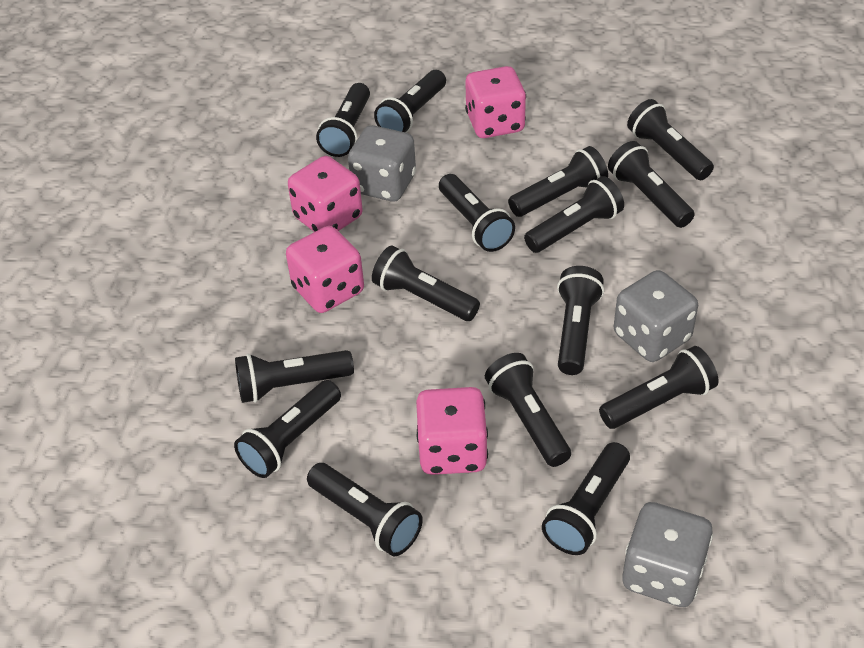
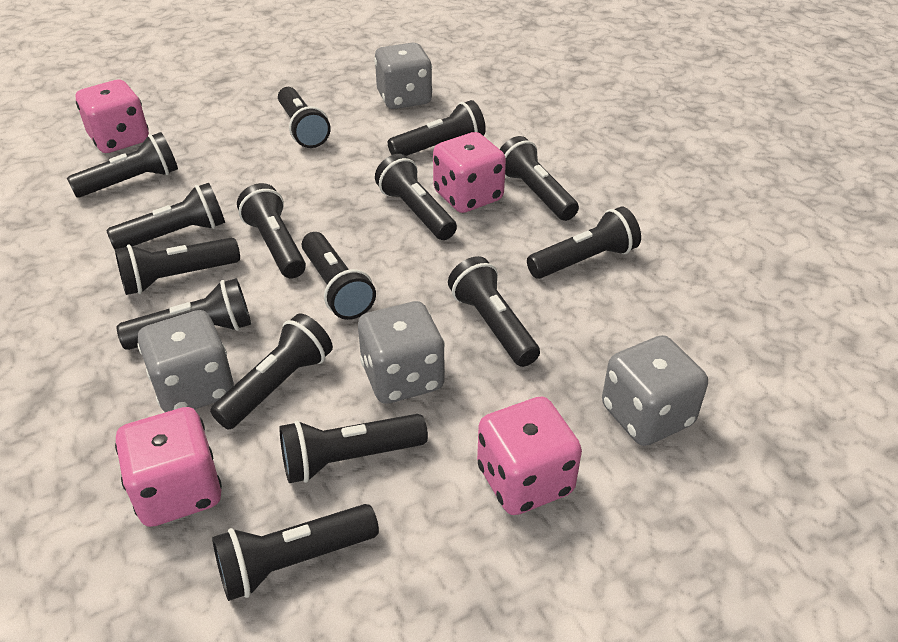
grey dice: 3 -> 4

